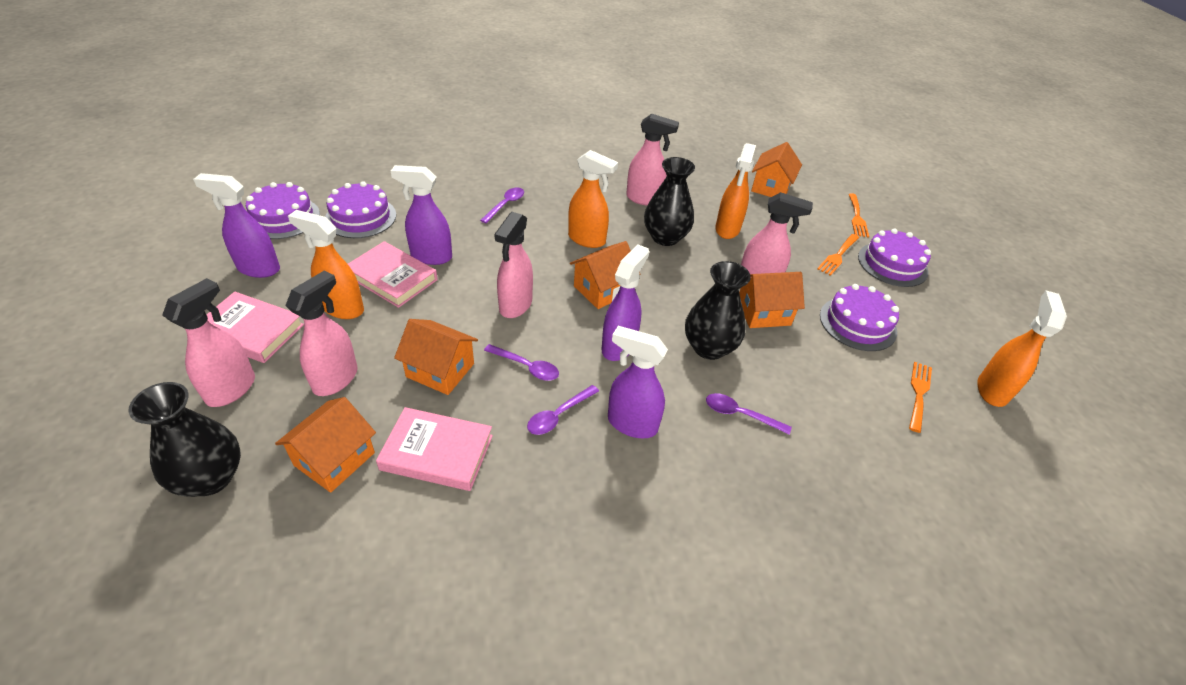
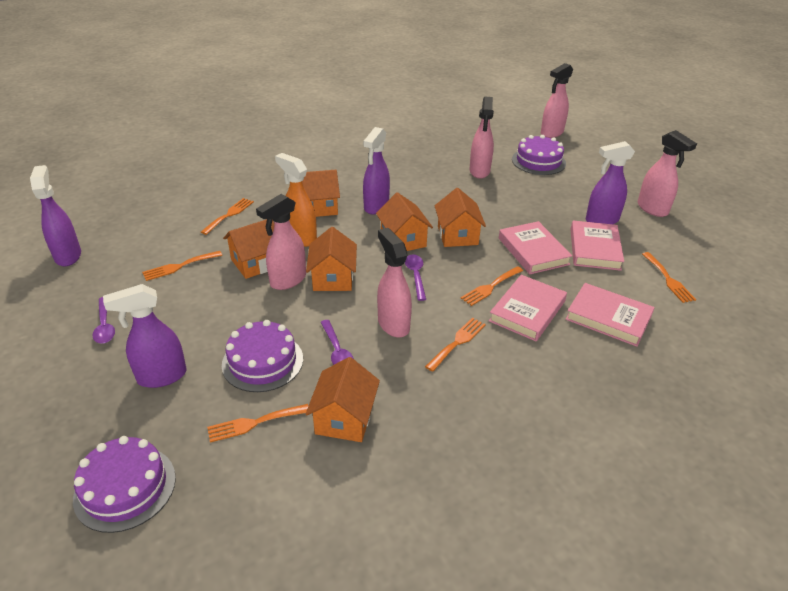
black vase: 3 -> 0
orange fork: 3 -> 6
orange house: 5 -> 6
orange spray bottle: 4 -> 1
pink book: 3 -> 4
purple cake: 4 -> 3
purple spoon: 4 -> 3

